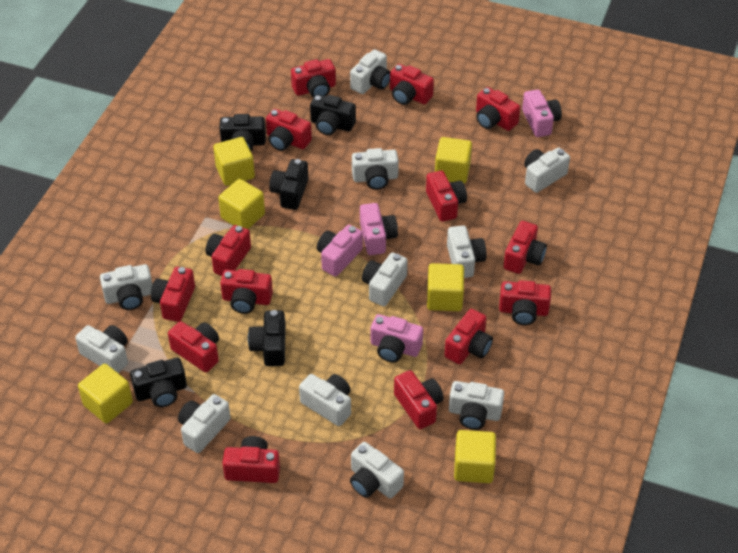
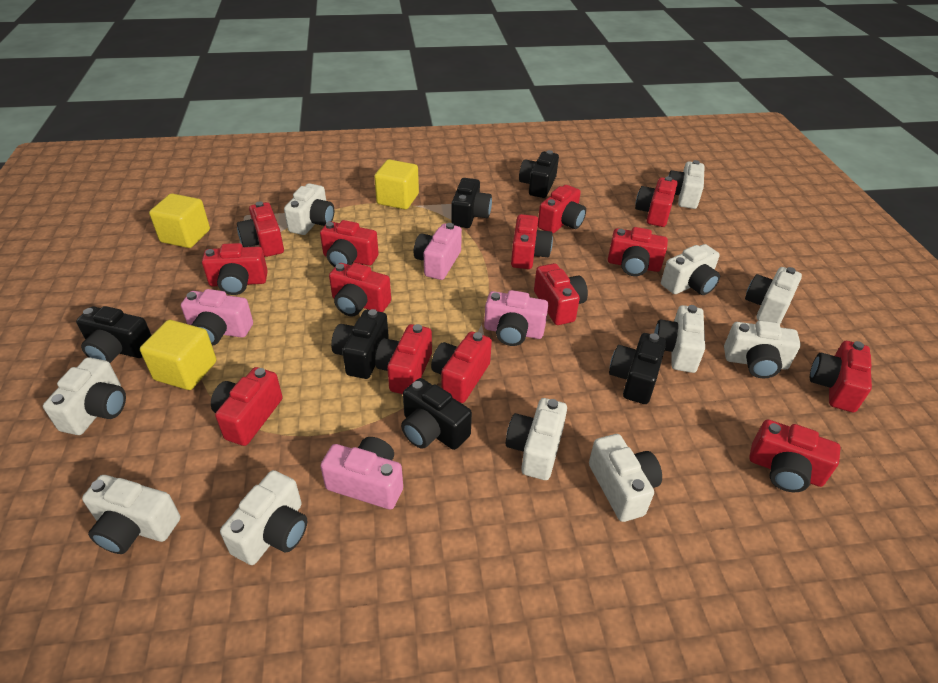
black camera: 5 -> 6
yellow cube: 6 -> 3

